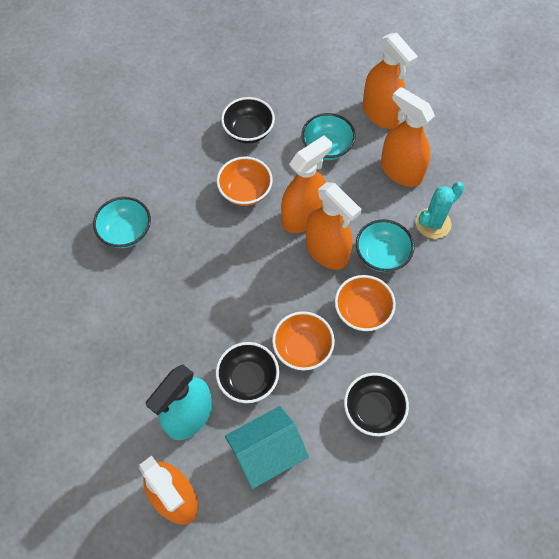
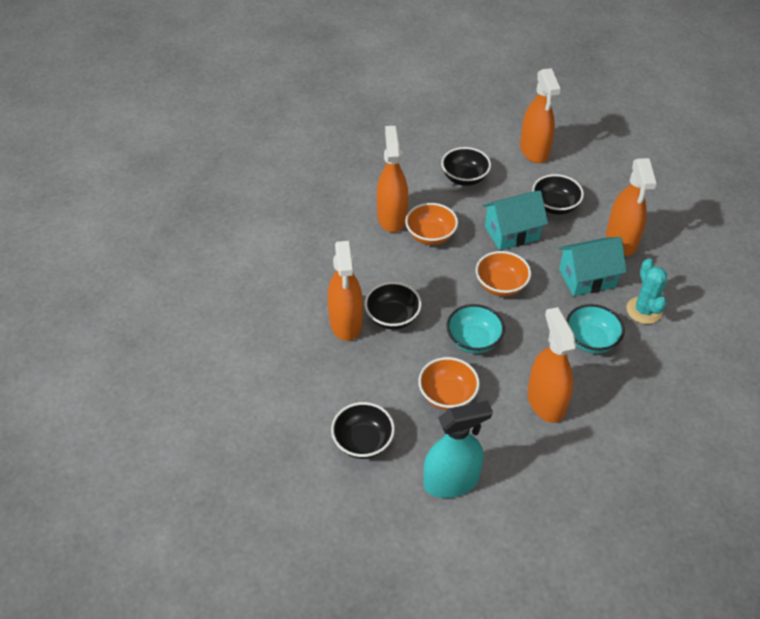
black bowl: 3 -> 4
turquoise bowl: 3 -> 2
turquoise house: 1 -> 2

